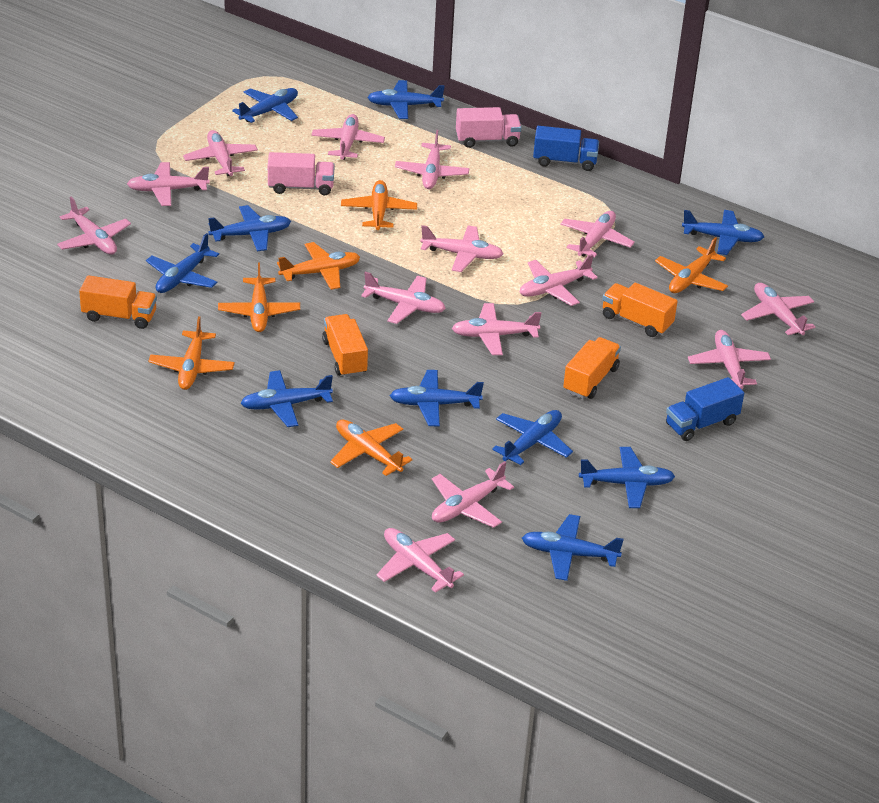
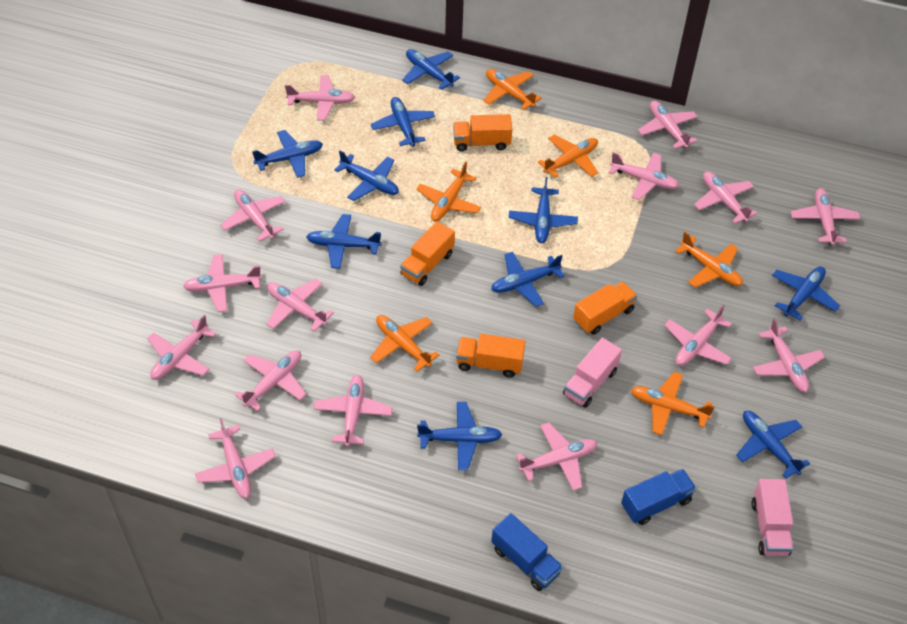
pink plane: 14 -> 15

